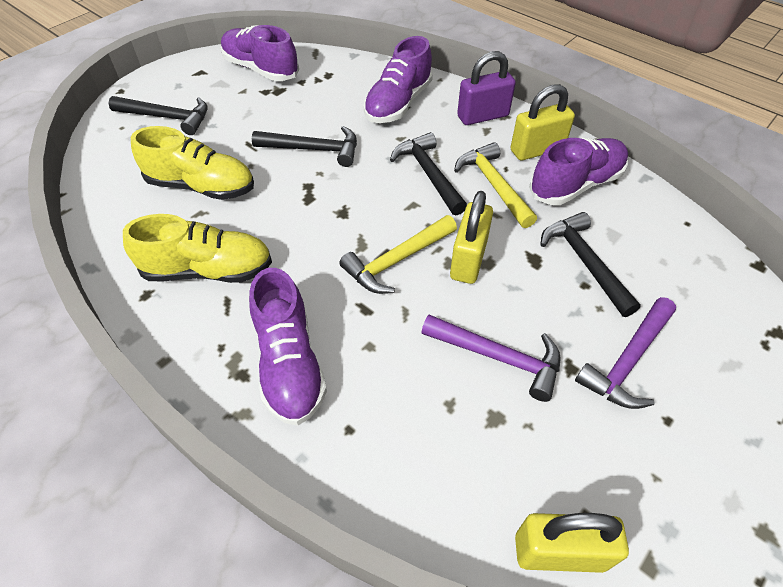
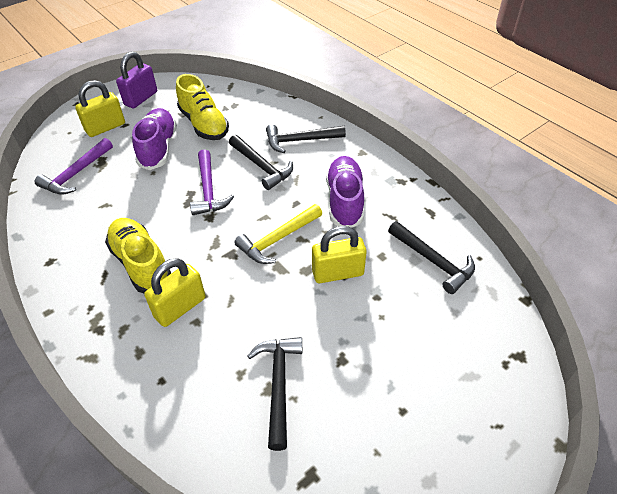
purple shoe: 4 -> 2
yellow hammer: 2 -> 1

